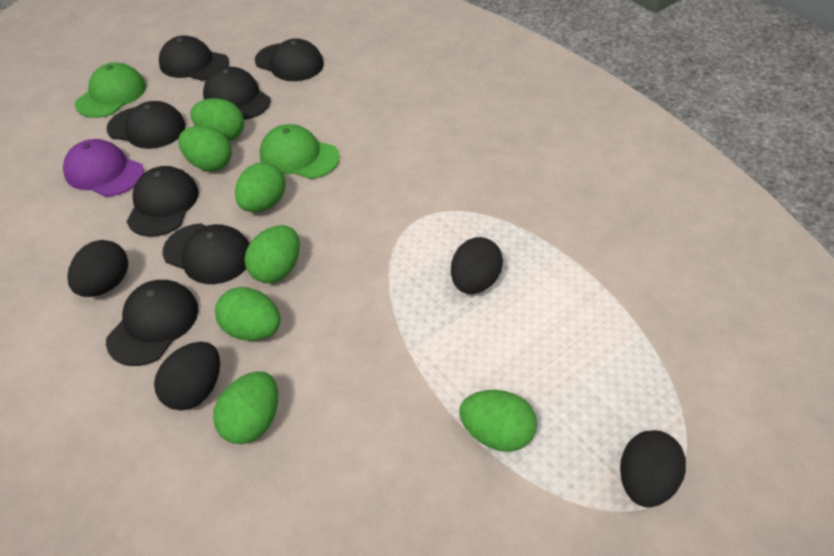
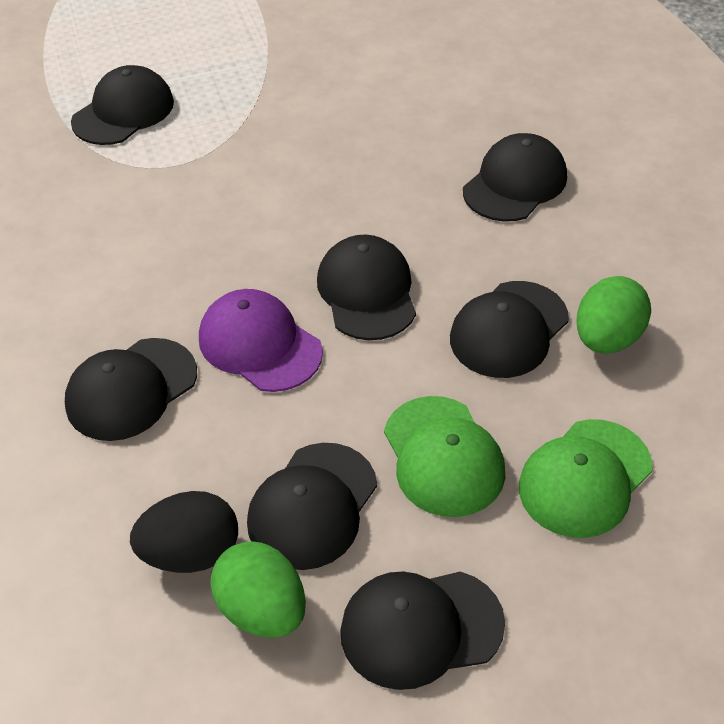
black egg: 4 -> 1
green egg: 7 -> 2

